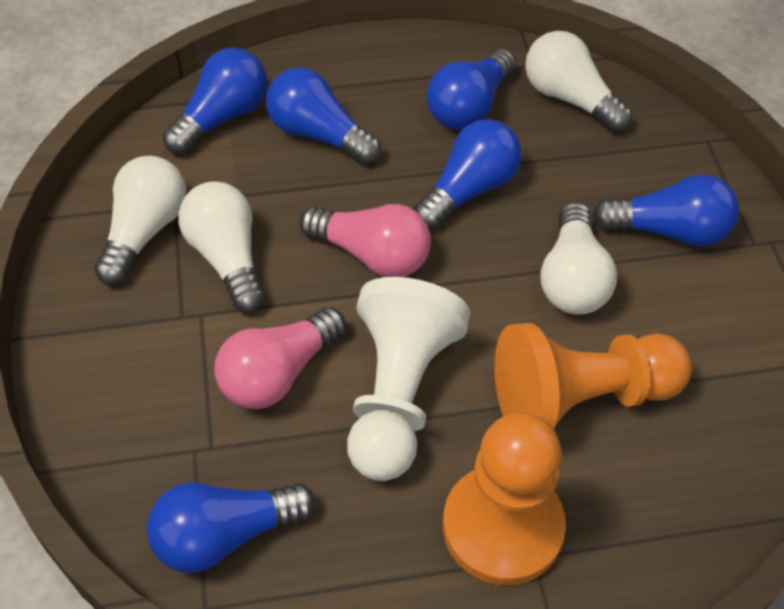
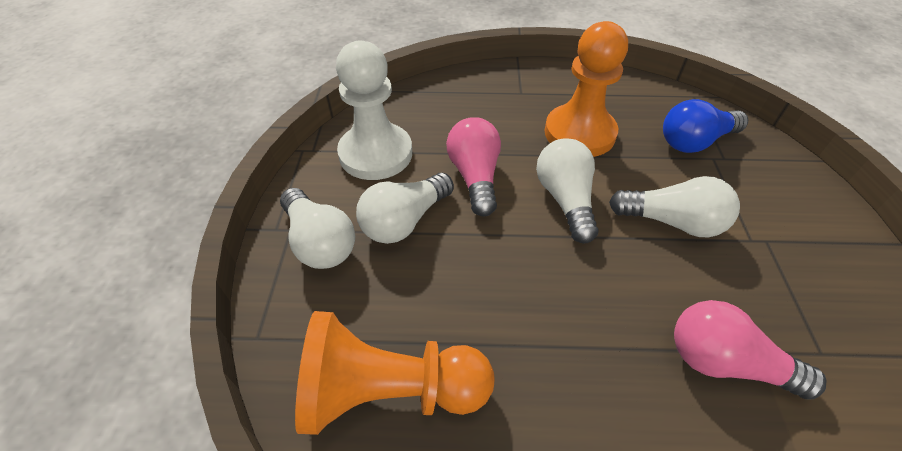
blue light bulb: 6 -> 1

